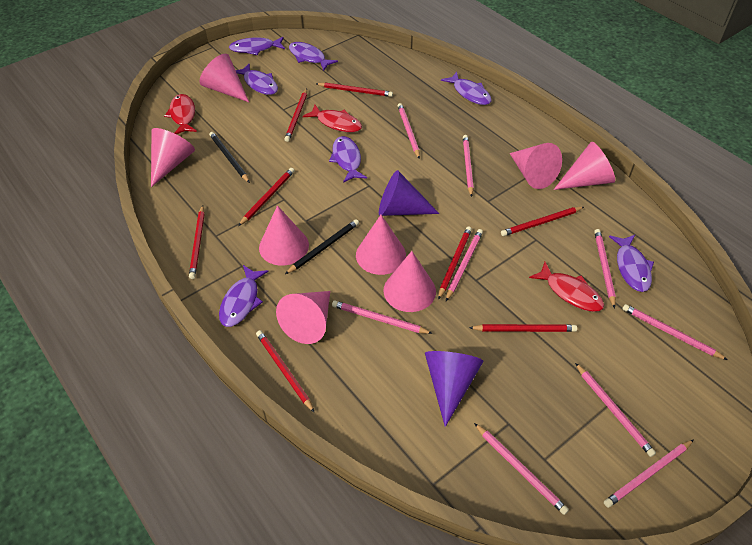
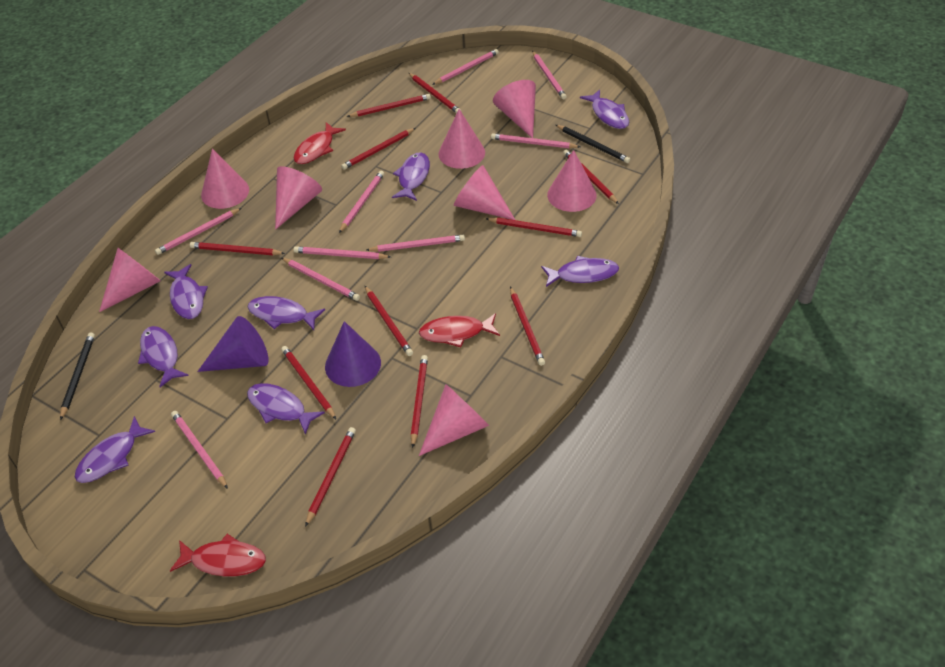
purple fish: 7 -> 8
red pencil: 8 -> 11

